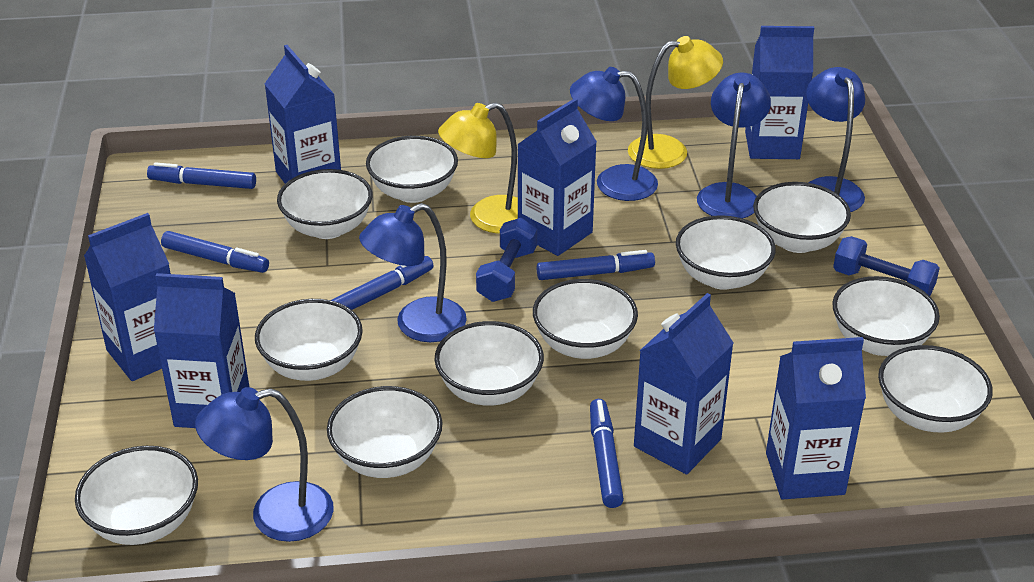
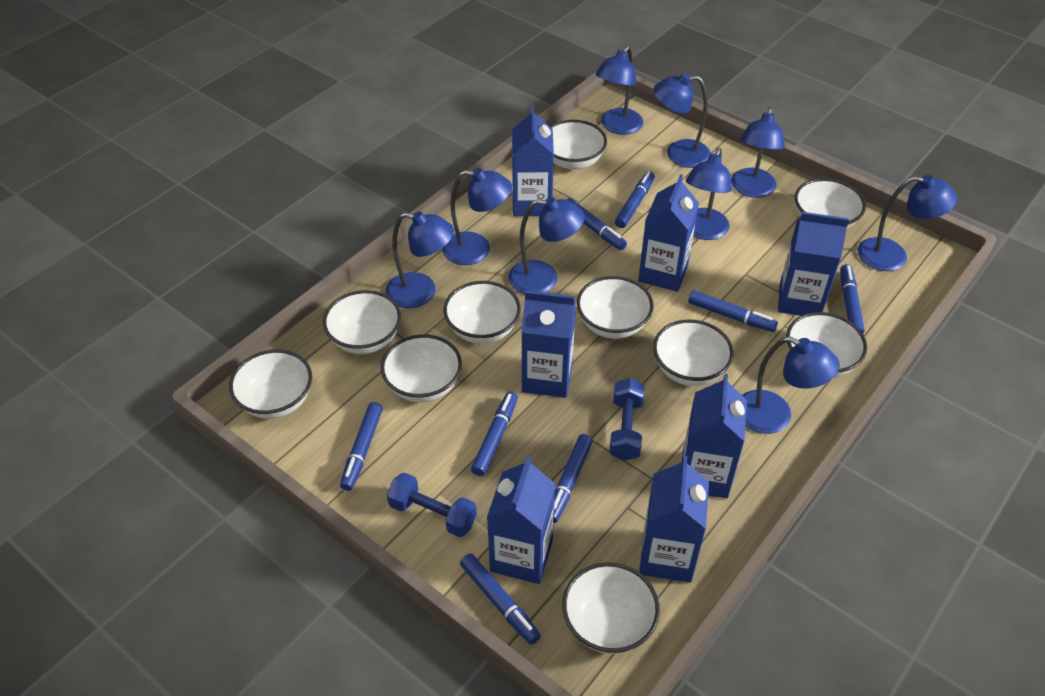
blue lamp: 5 -> 9
blue marker: 5 -> 8
white bowl: 11 -> 10
yellow lamp: 2 -> 0

